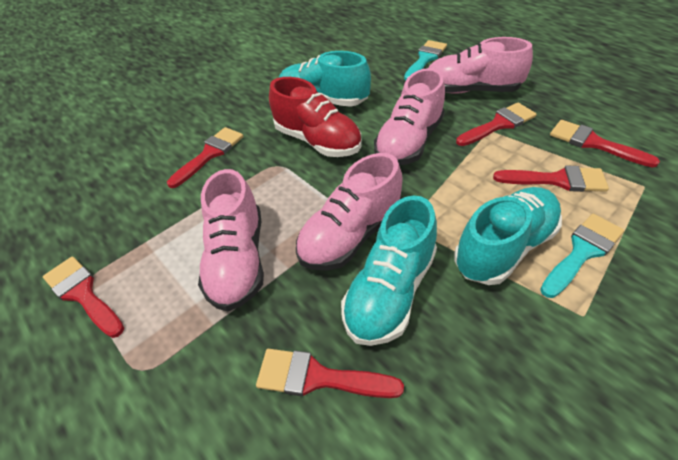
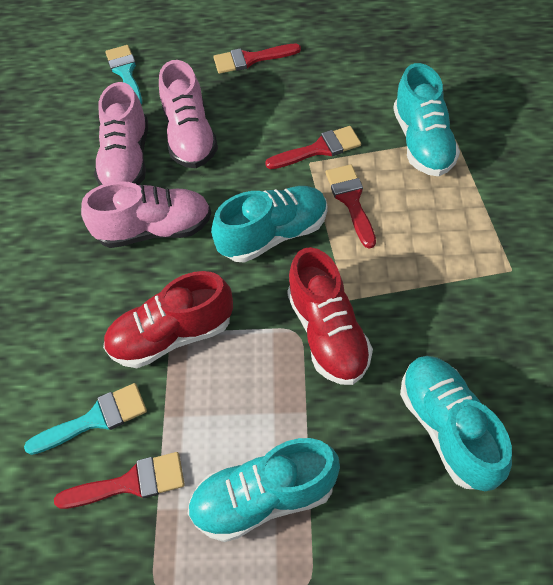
pink shoe: 4 -> 3
red brush: 6 -> 4
red shoe: 1 -> 2
turquoise shoe: 3 -> 4

